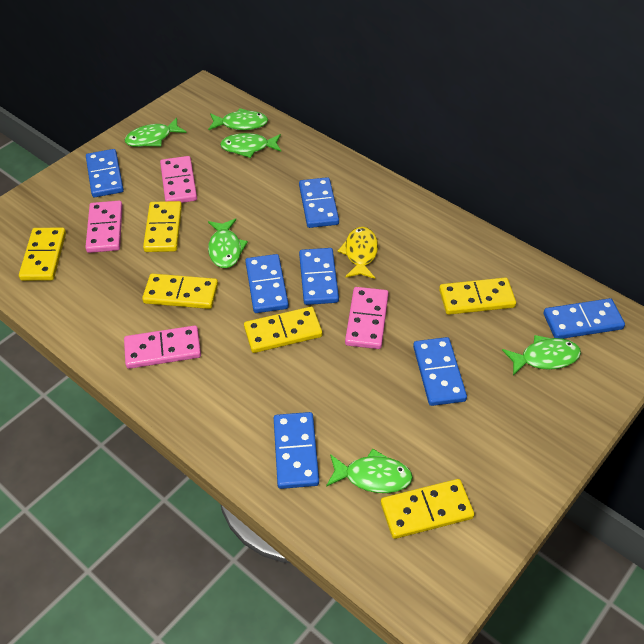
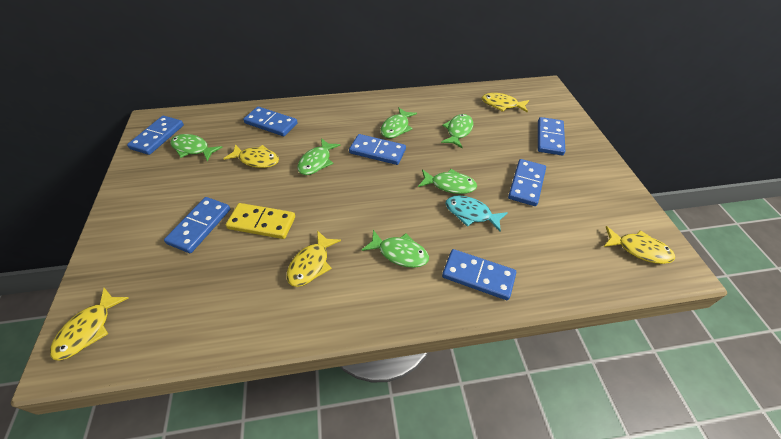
pink domino: 4 -> 0
turquoise fish: 0 -> 1
yellow domino: 6 -> 1
yellow fish: 1 -> 5

